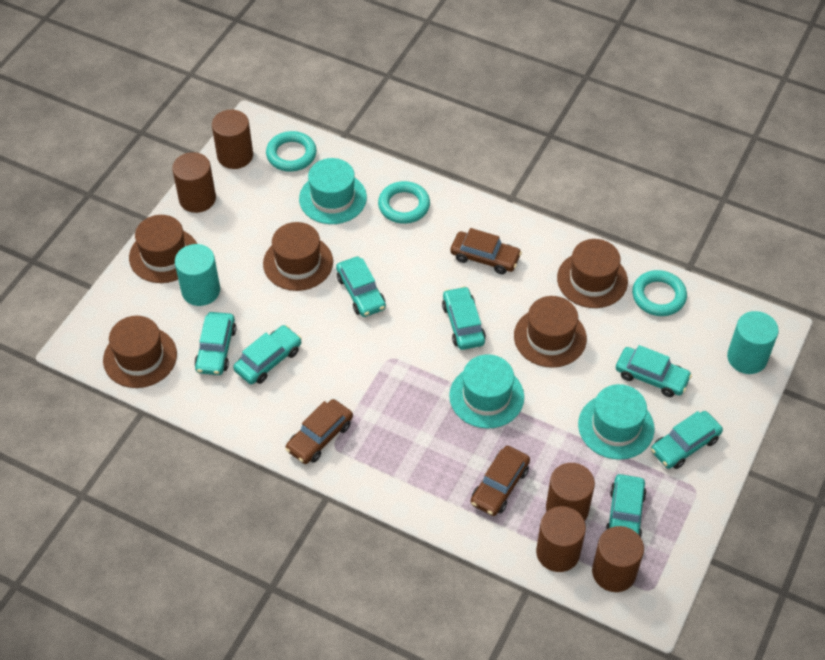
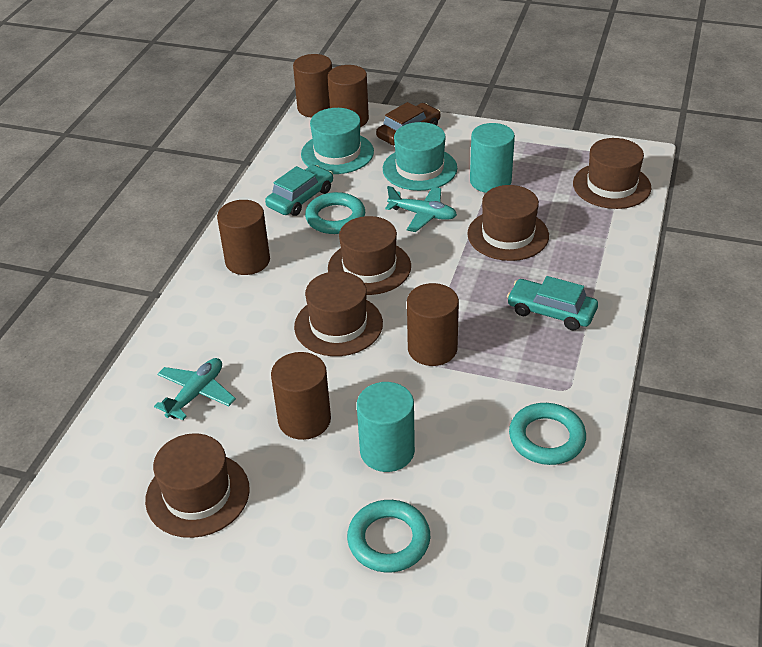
brown car: 3 -> 1
turquoise car: 7 -> 2
turquoise hat: 3 -> 2
turquoise plane: 0 -> 2

